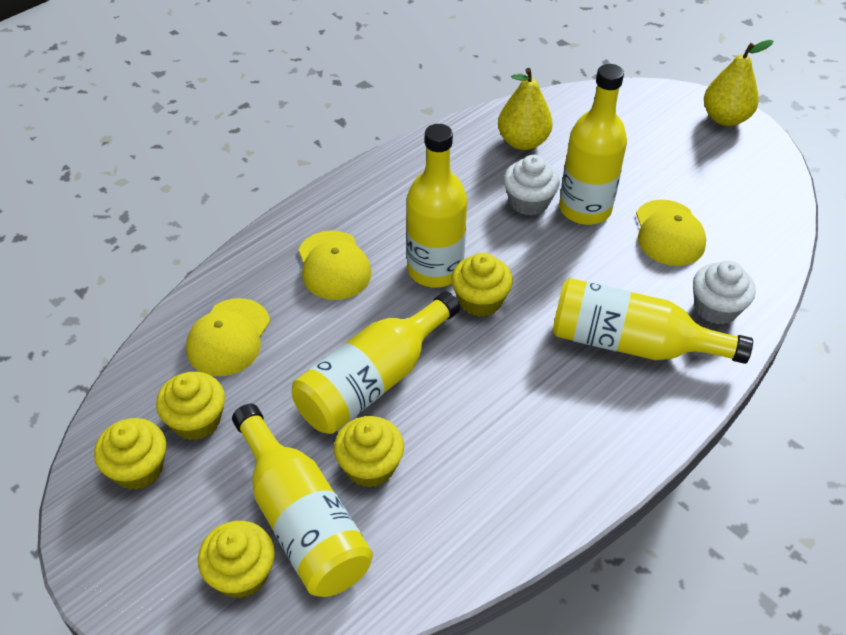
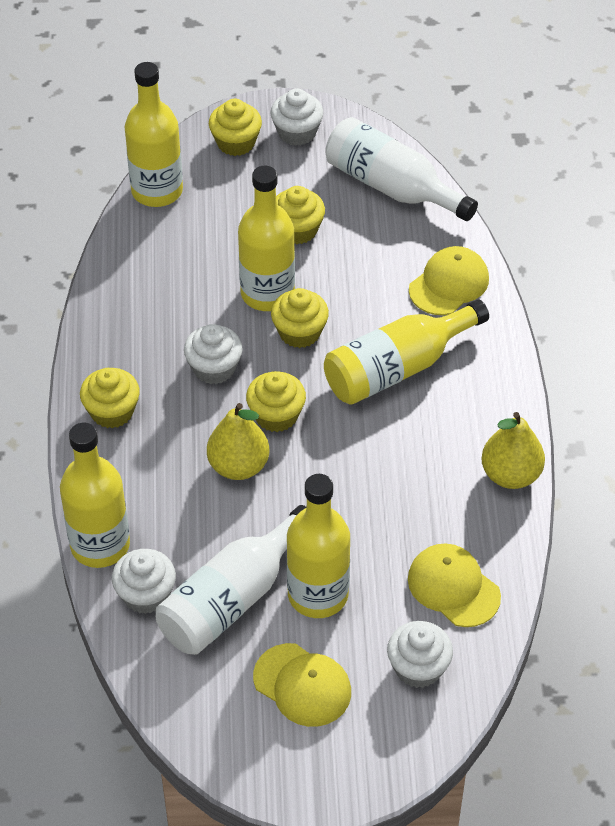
white bottle: 0 -> 2
white cupcake: 2 -> 4

